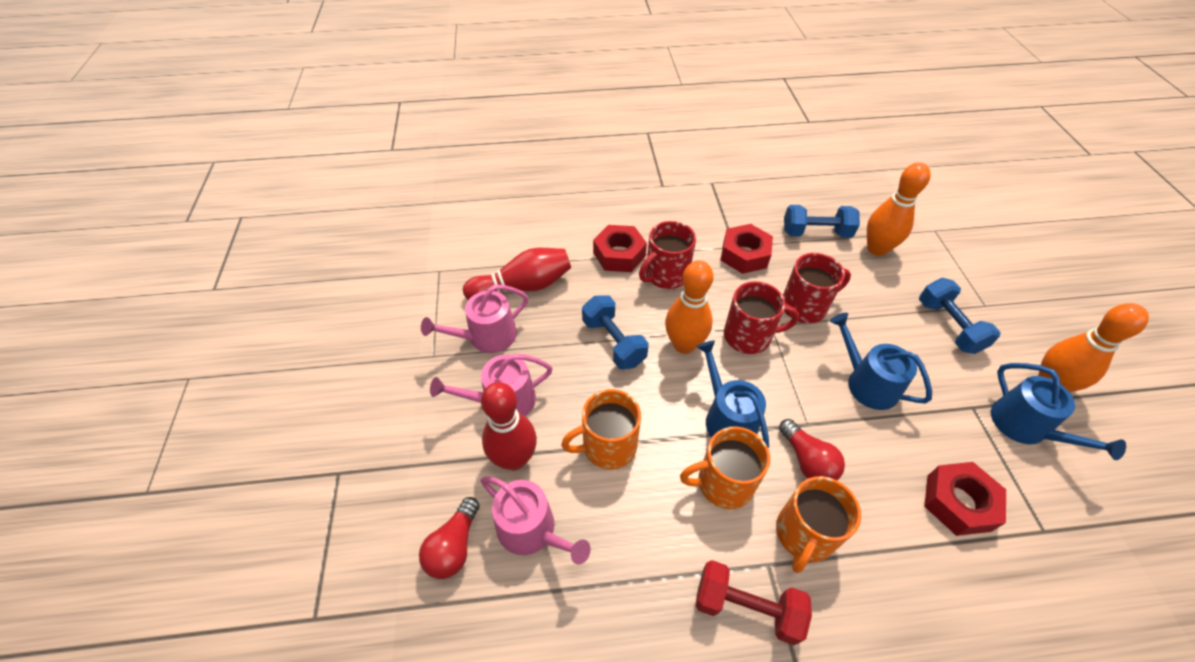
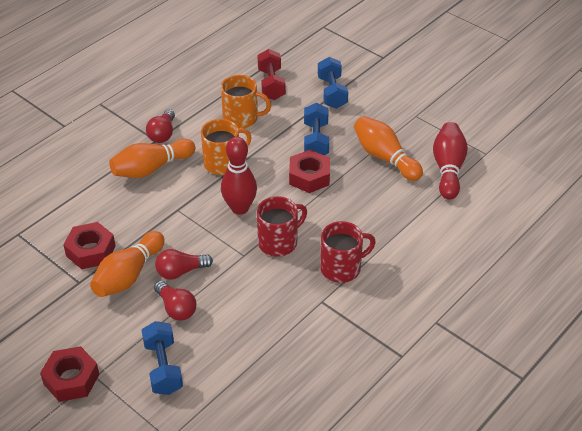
blue watering can: 3 -> 0
orange mug: 3 -> 2
pink watering can: 3 -> 0
red light bulb: 2 -> 3
red mug: 3 -> 2

